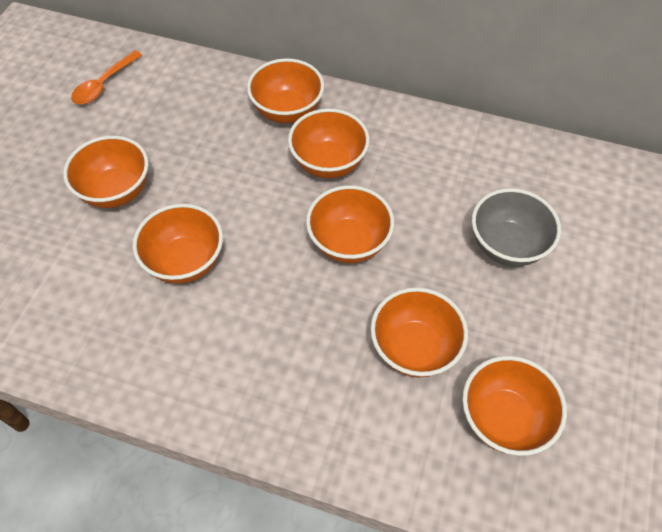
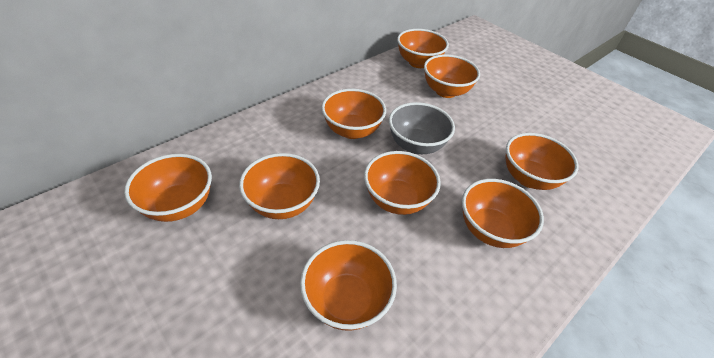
orange bowl: 7 -> 9
orange spoon: 1 -> 0

